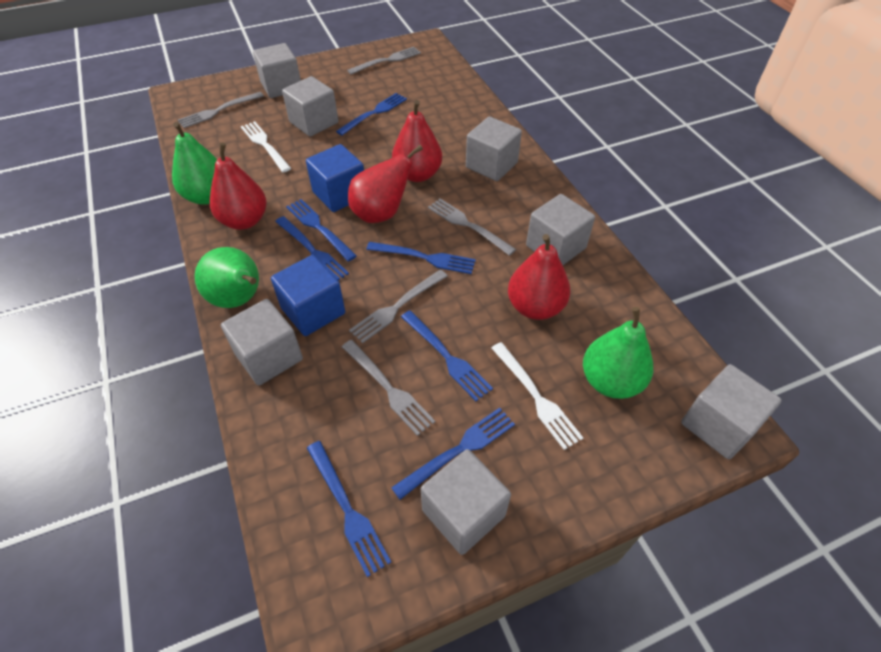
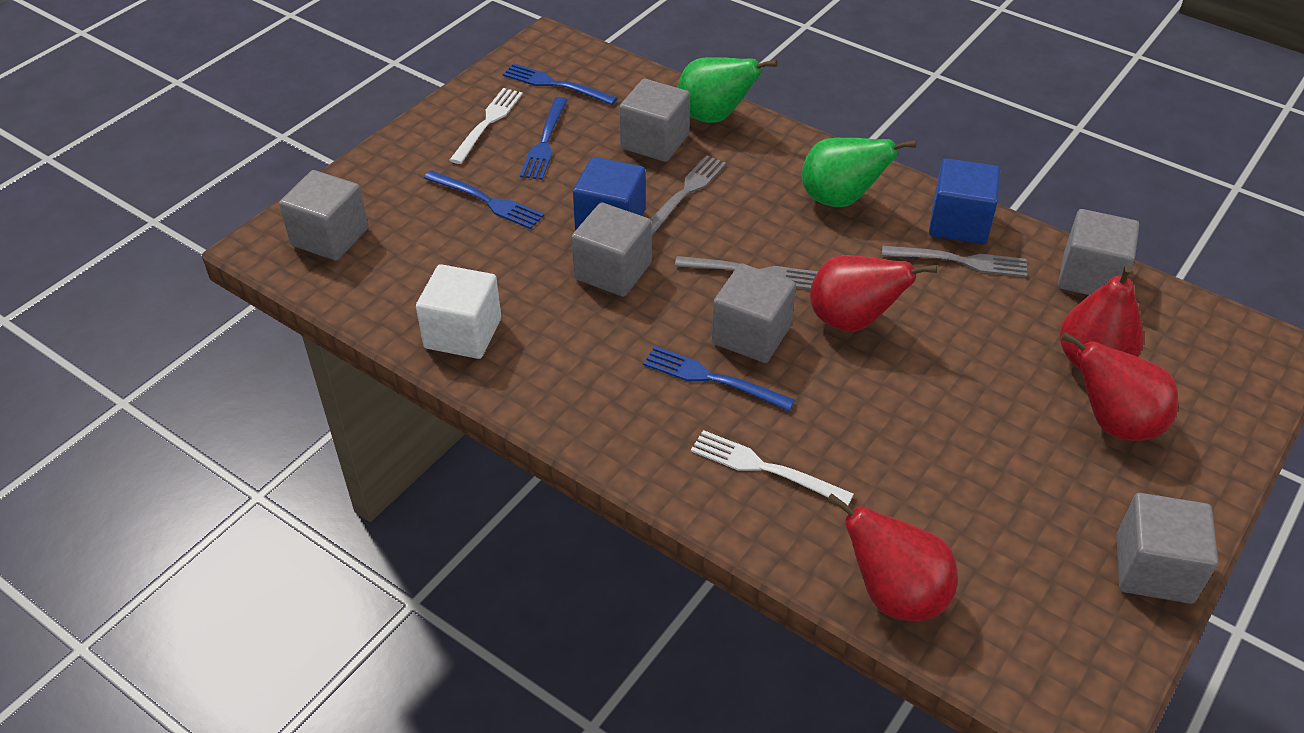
blue fork: 7 -> 4
green pear: 3 -> 2
grey cube: 7 -> 6
grey fork: 5 -> 3
white cube: 0 -> 1

